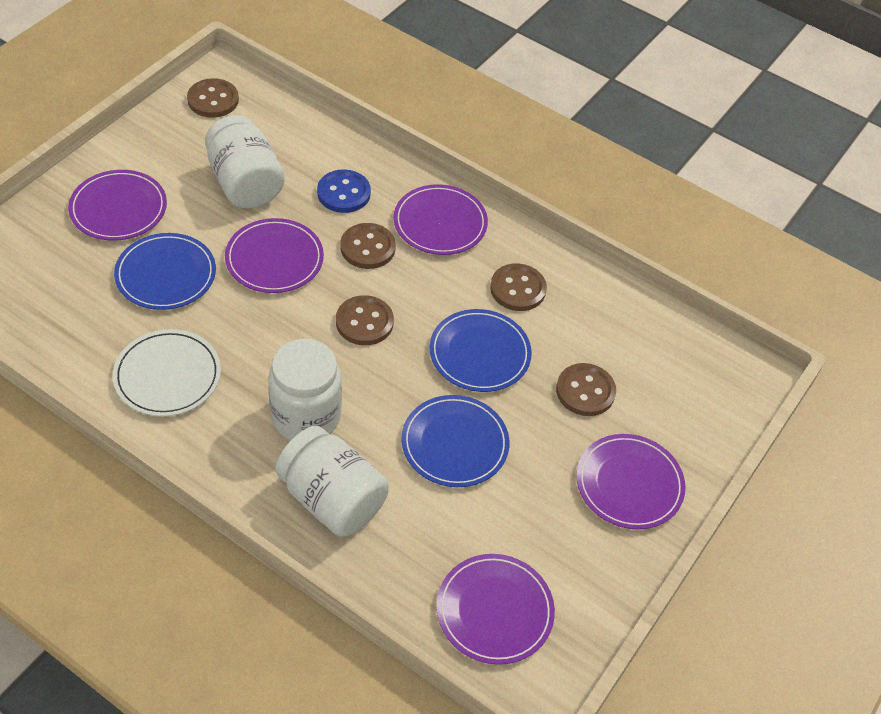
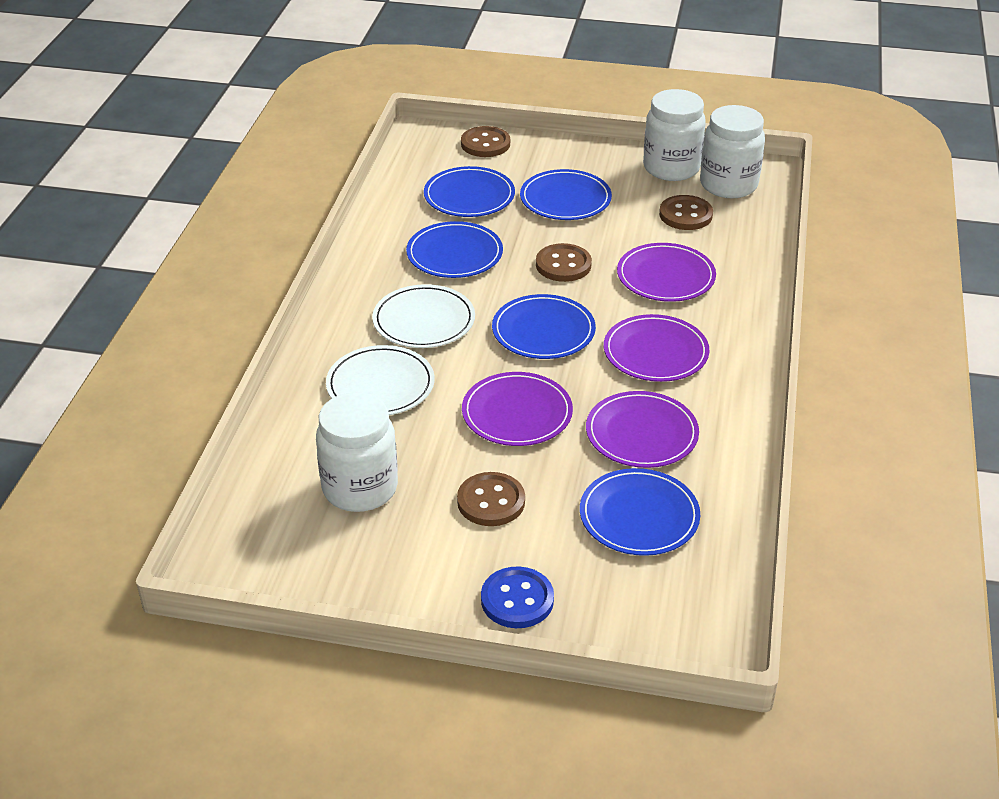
blue plate: 3 -> 5
brown button: 5 -> 4
purple plate: 5 -> 4
white plate: 1 -> 2

